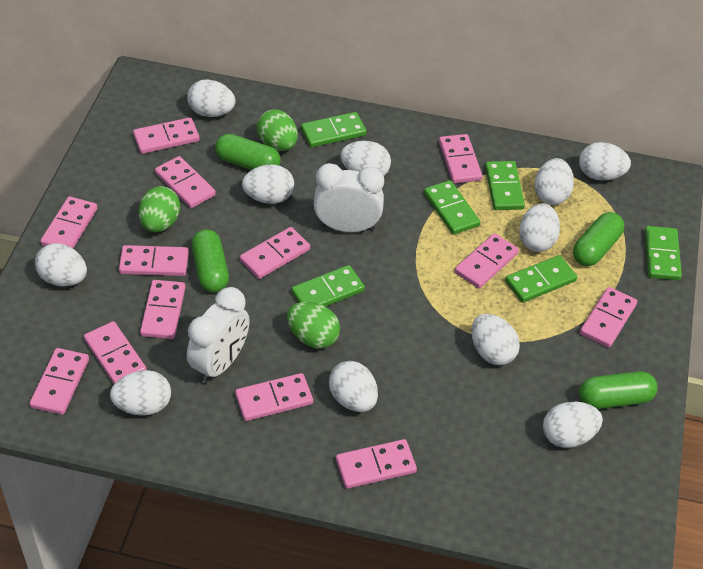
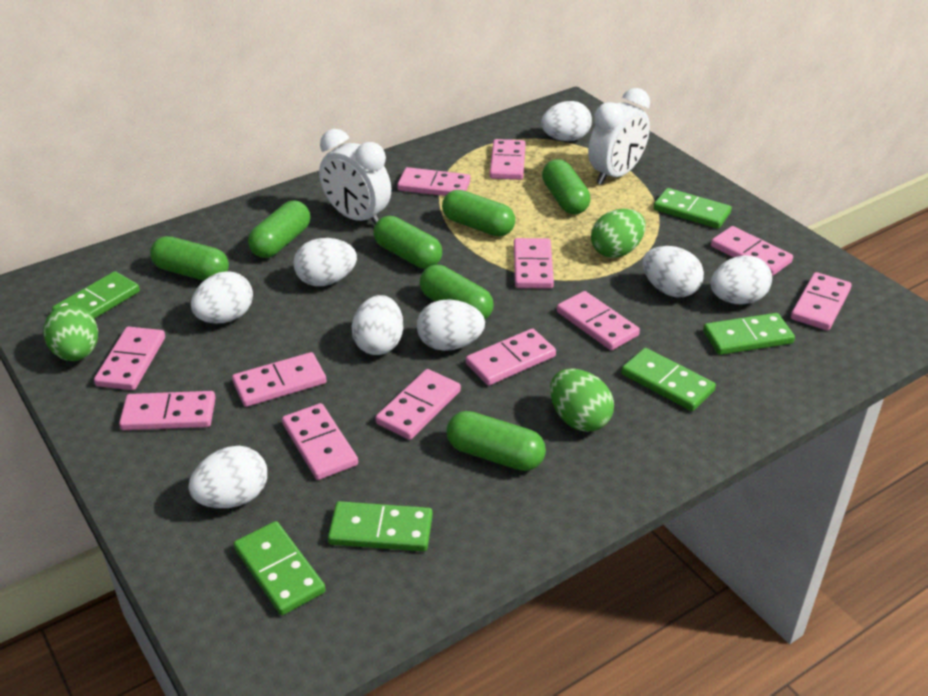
green capsule: 4 -> 7
pink domino: 13 -> 12
white egg: 11 -> 8

